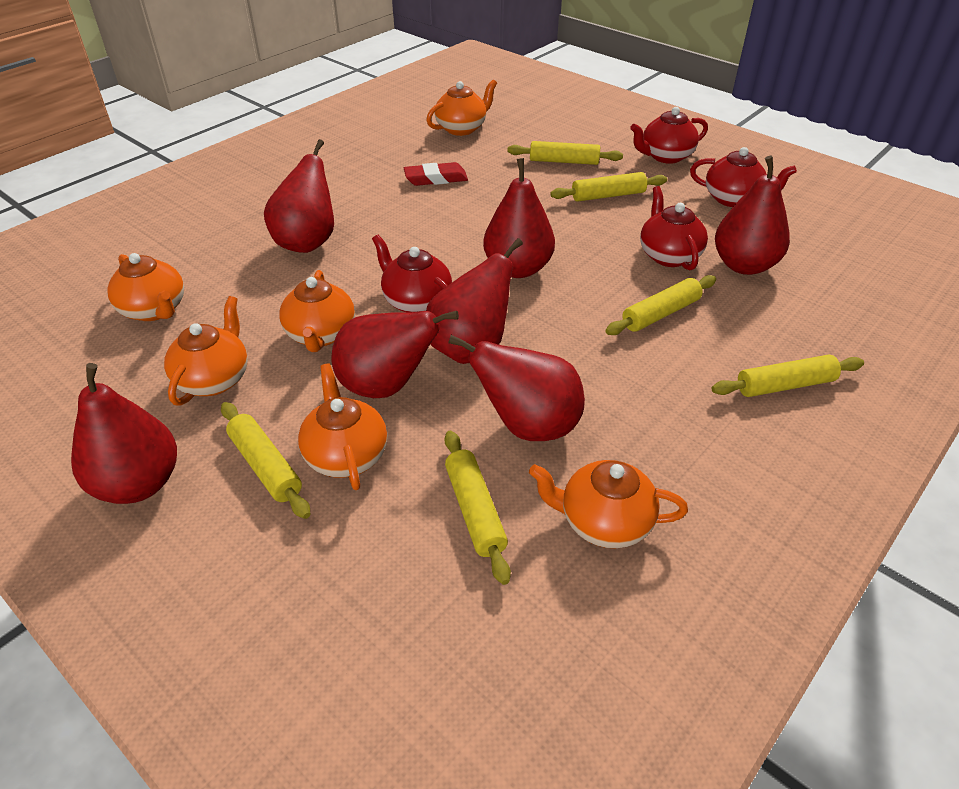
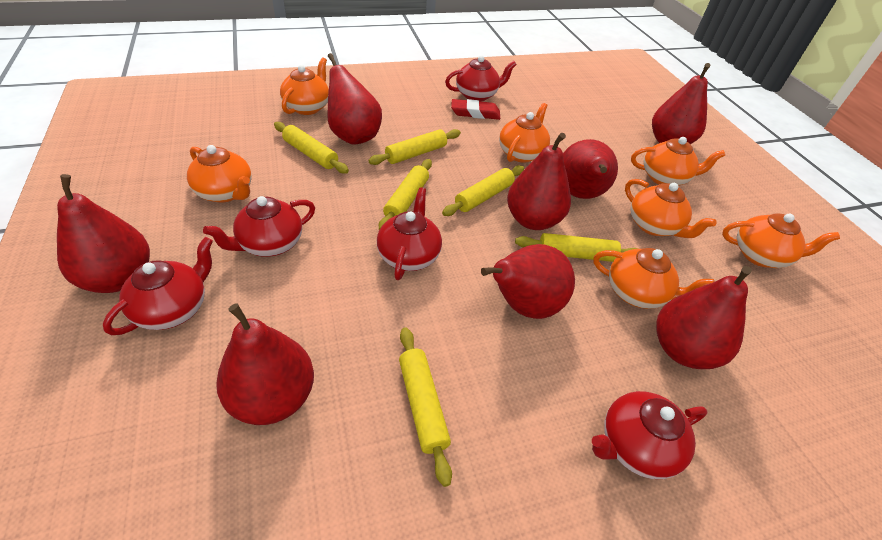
orange teapot: 6 -> 7
red pear: 7 -> 8
red teapot: 4 -> 5

